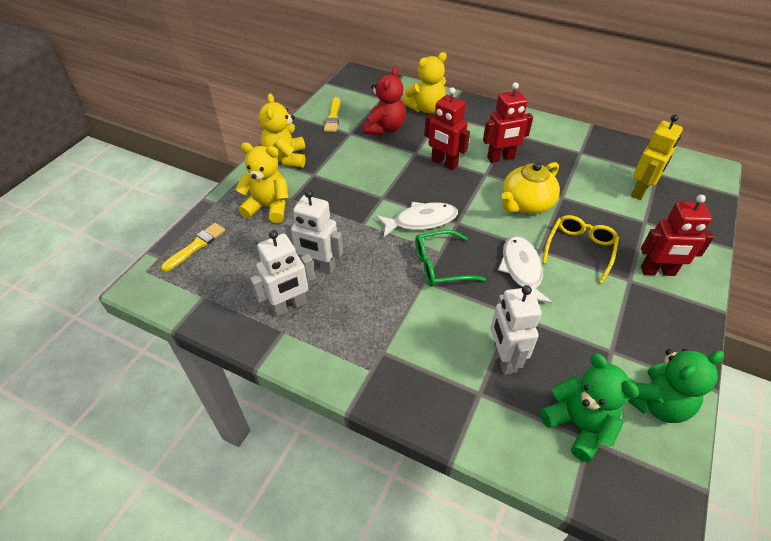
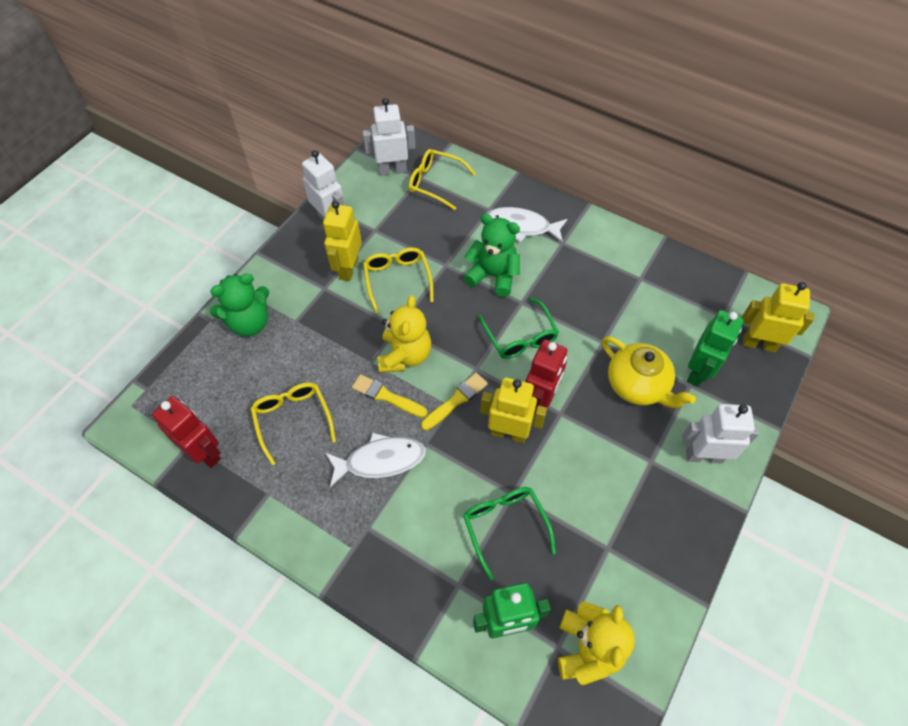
green glasses: 1 -> 2
green robot: 0 -> 2
red robot: 3 -> 2
red teddy bear: 1 -> 0
yellow glasses: 1 -> 3
yellow robot: 1 -> 3
yellow teddy bear: 3 -> 2

